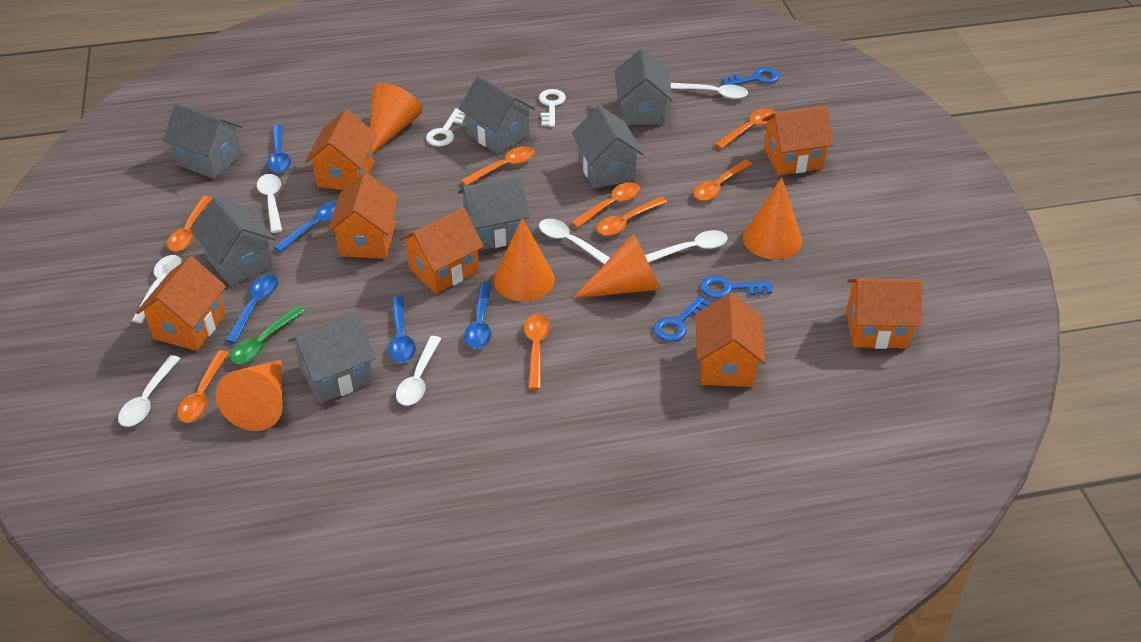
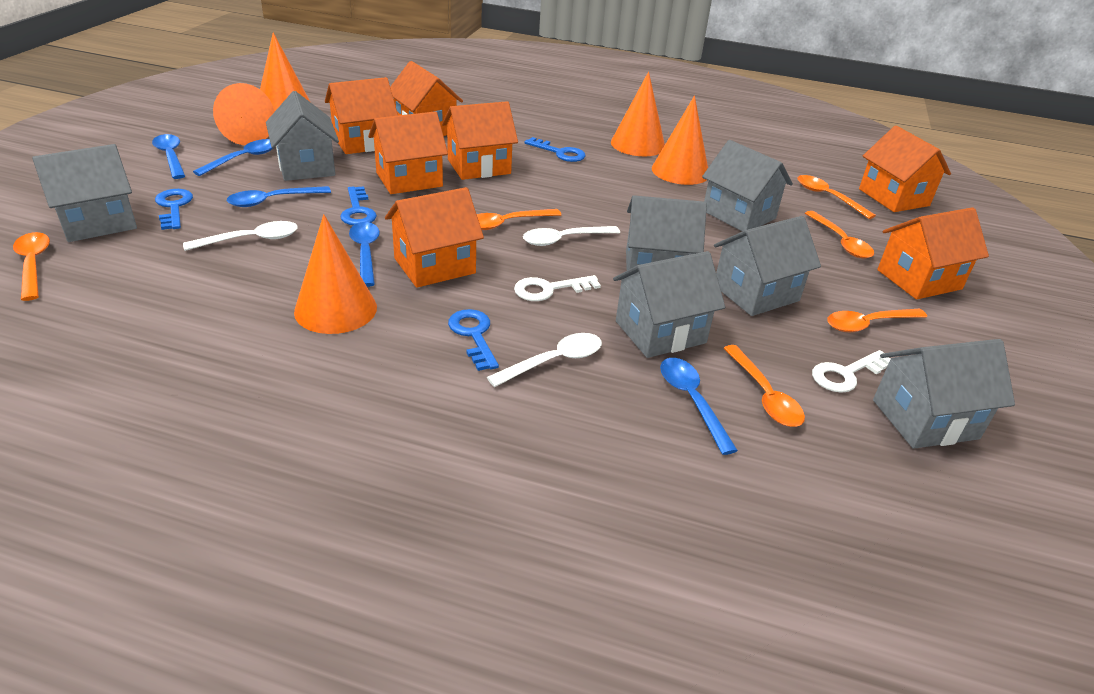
blue key: 3 -> 4
green spoon: 1 -> 0
orange spoon: 8 -> 6
white spoon: 7 -> 3

